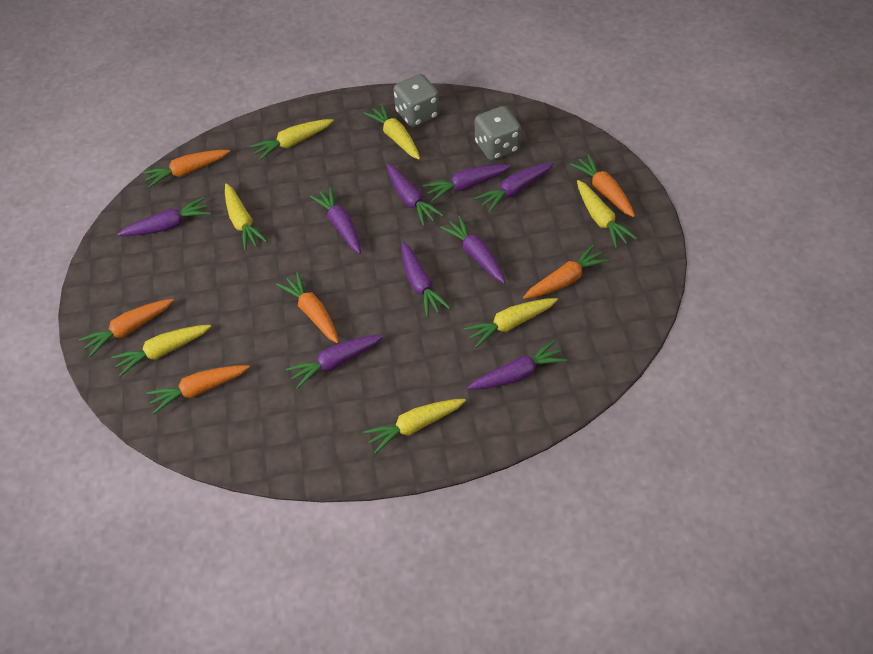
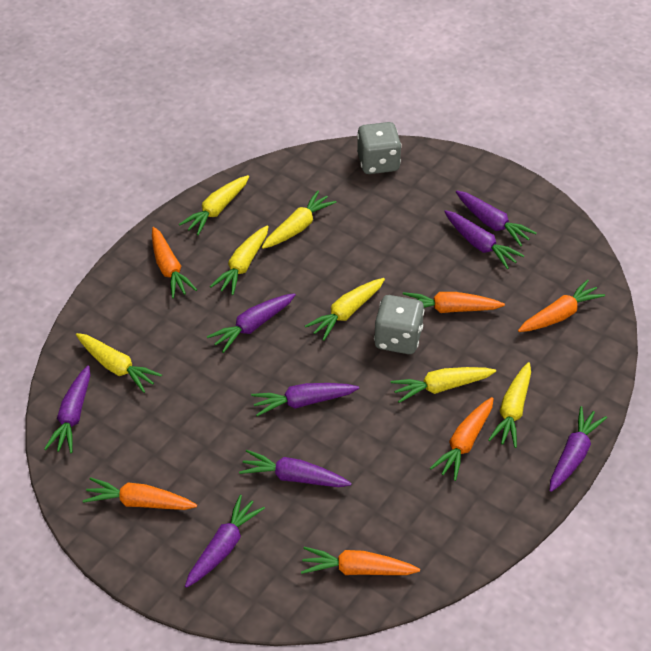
purple carrot: 9 -> 8

